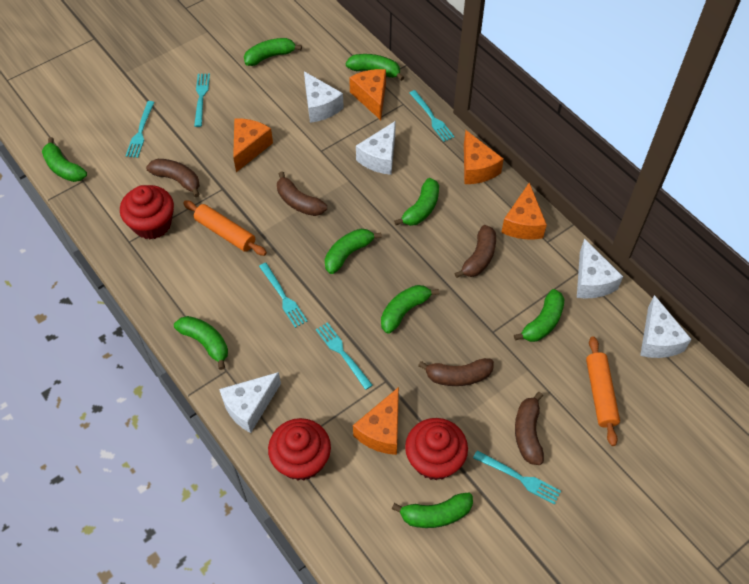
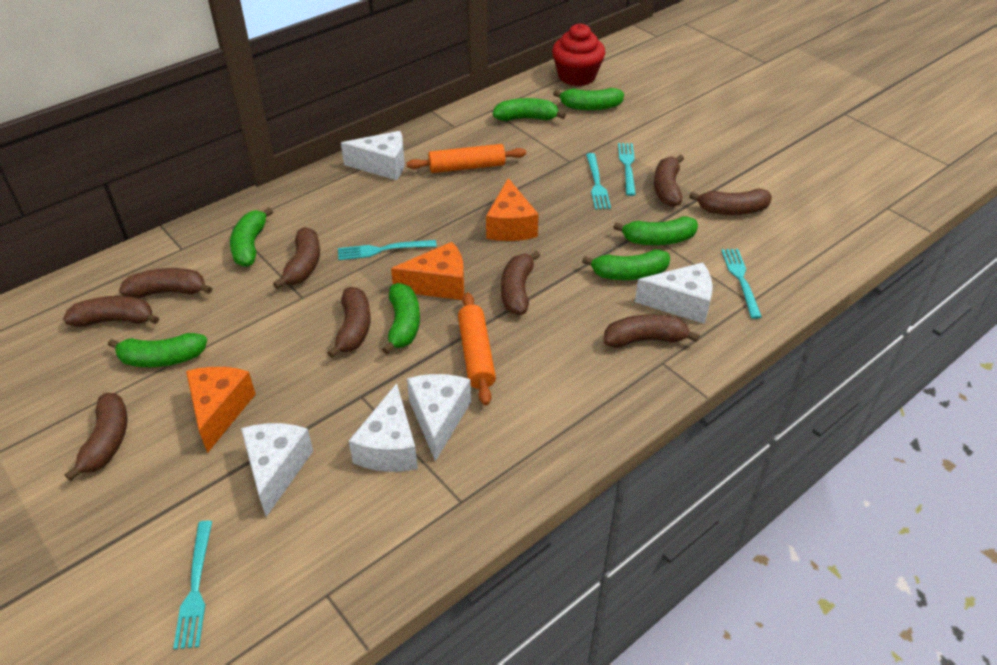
brown banana: 5 -> 9
green banana: 9 -> 7
orange cheese: 5 -> 3
red cupcake: 3 -> 1
turquoise fork: 6 -> 5

